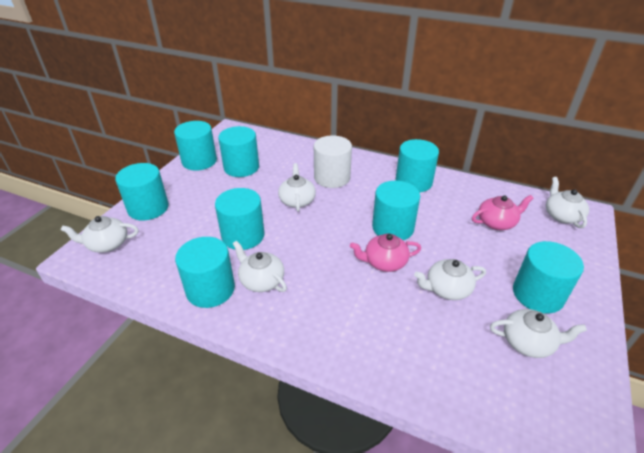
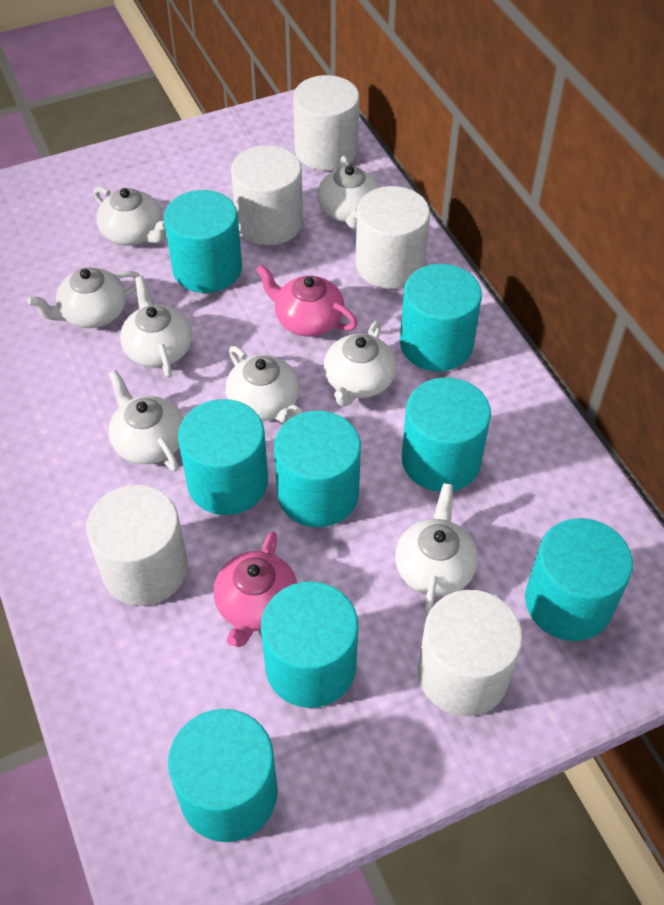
white cylinder: 1 -> 5
white teapot: 6 -> 8

